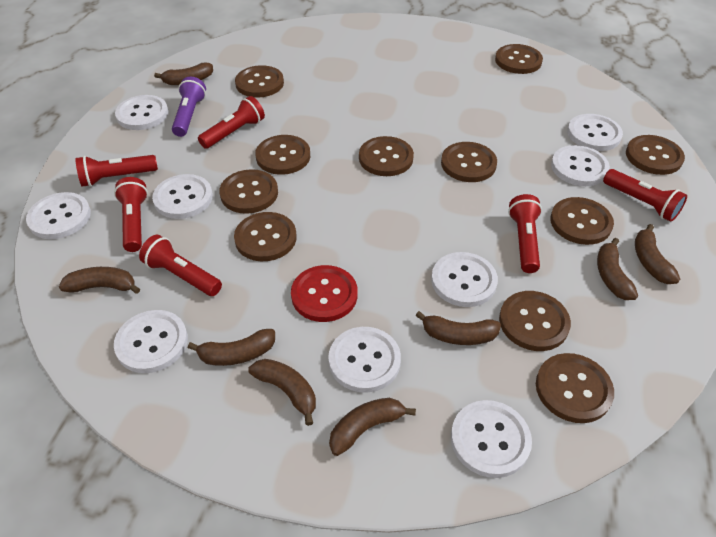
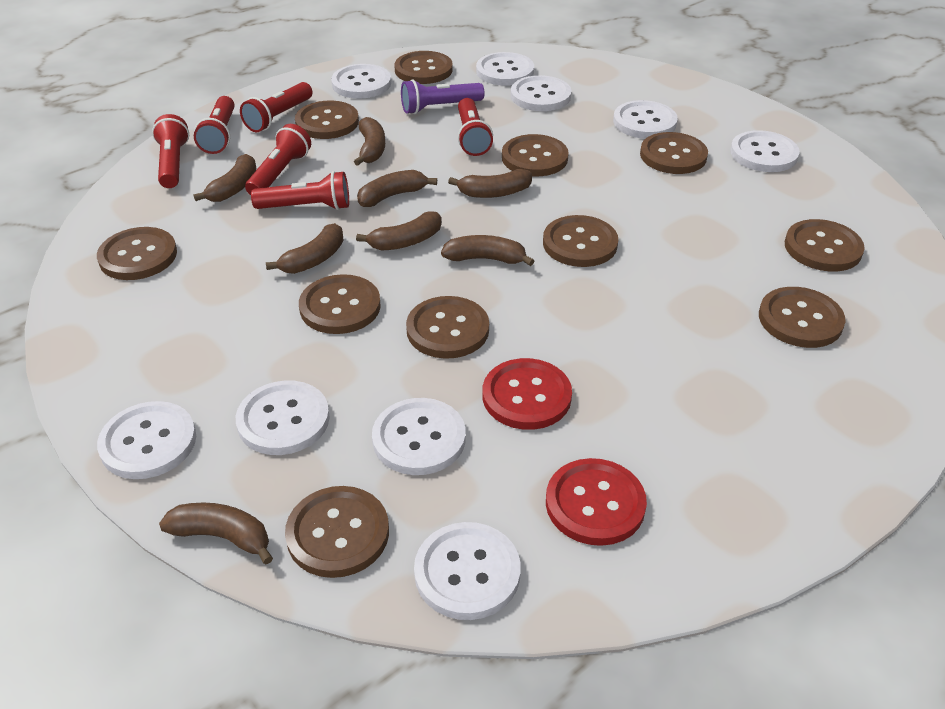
red button: 1 -> 2

